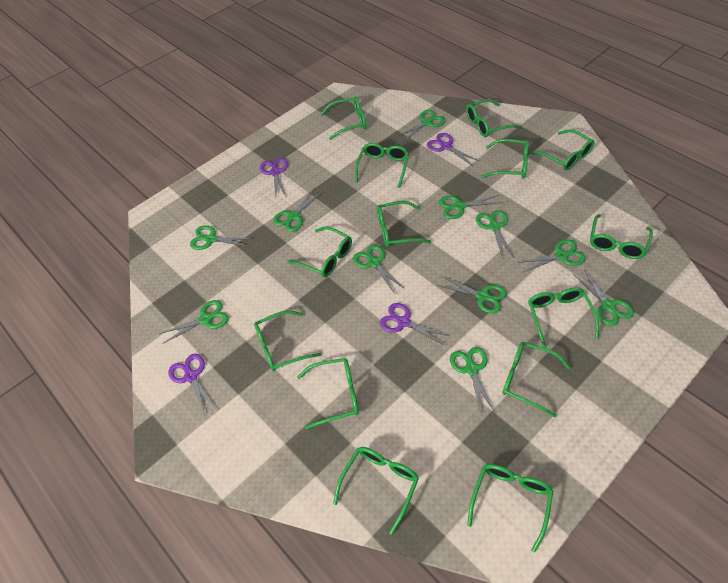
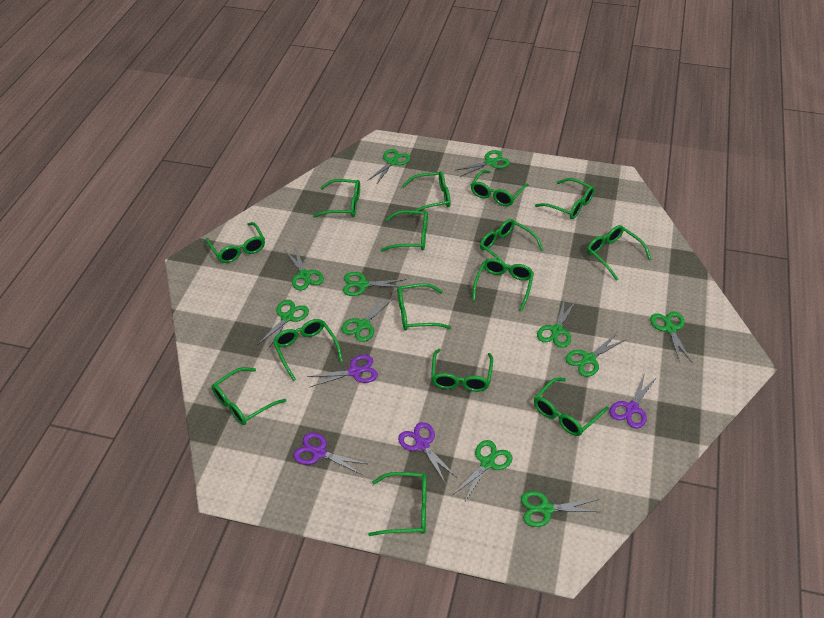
green glasses: 14 -> 15

